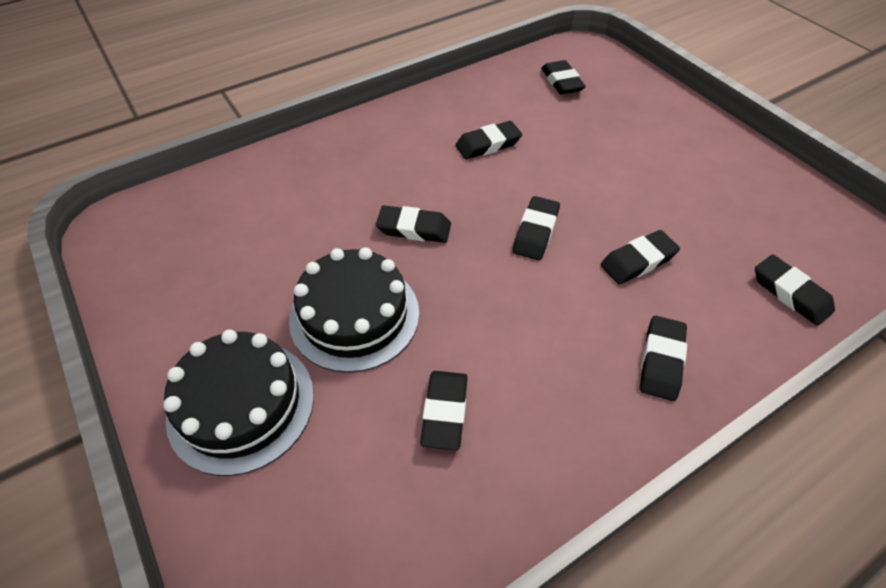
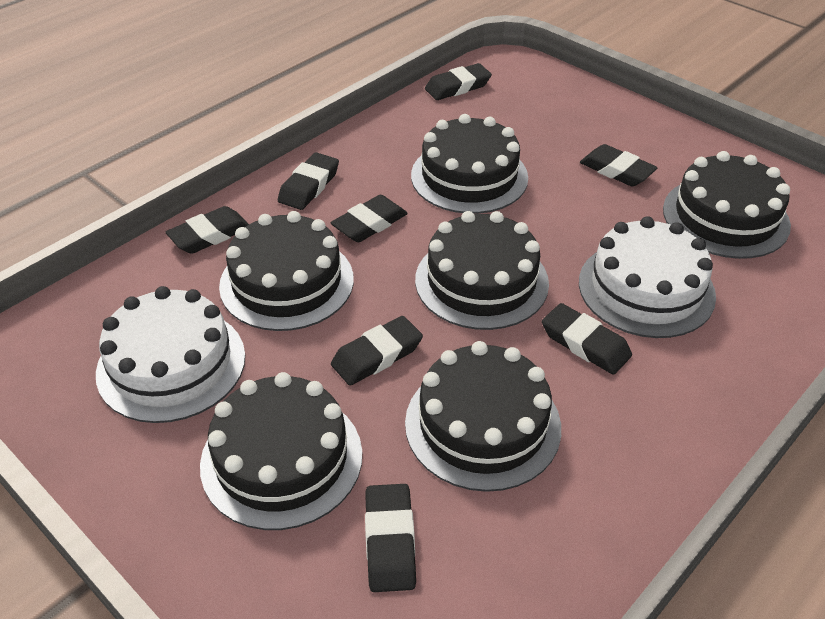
black cake: 2 -> 6
white cake: 0 -> 2

